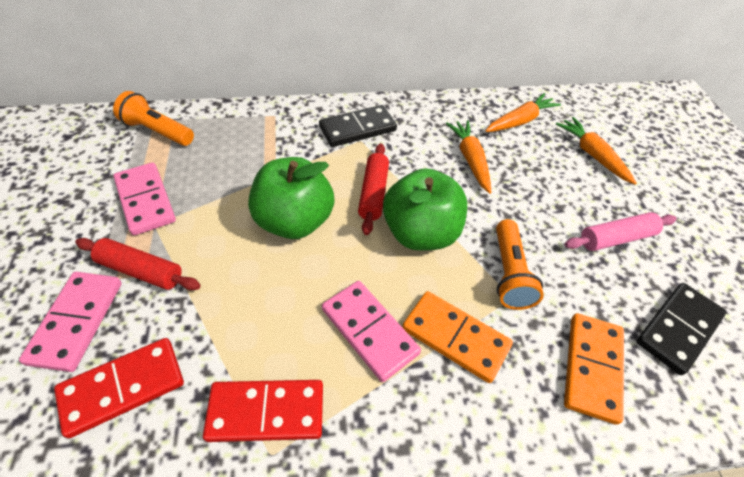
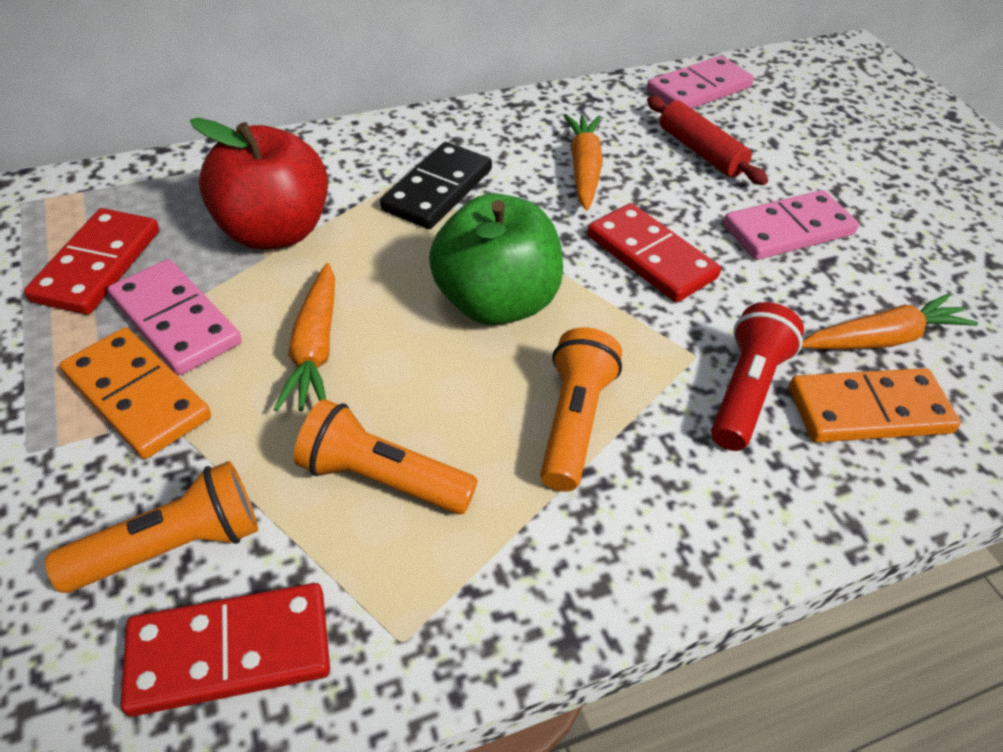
black domino: 2 -> 1
green apple: 2 -> 1
orange flashlight: 2 -> 3
pink rolling pin: 1 -> 0
red apple: 0 -> 1
red domino: 2 -> 3
red flashlight: 0 -> 1
red rolling pin: 2 -> 1

